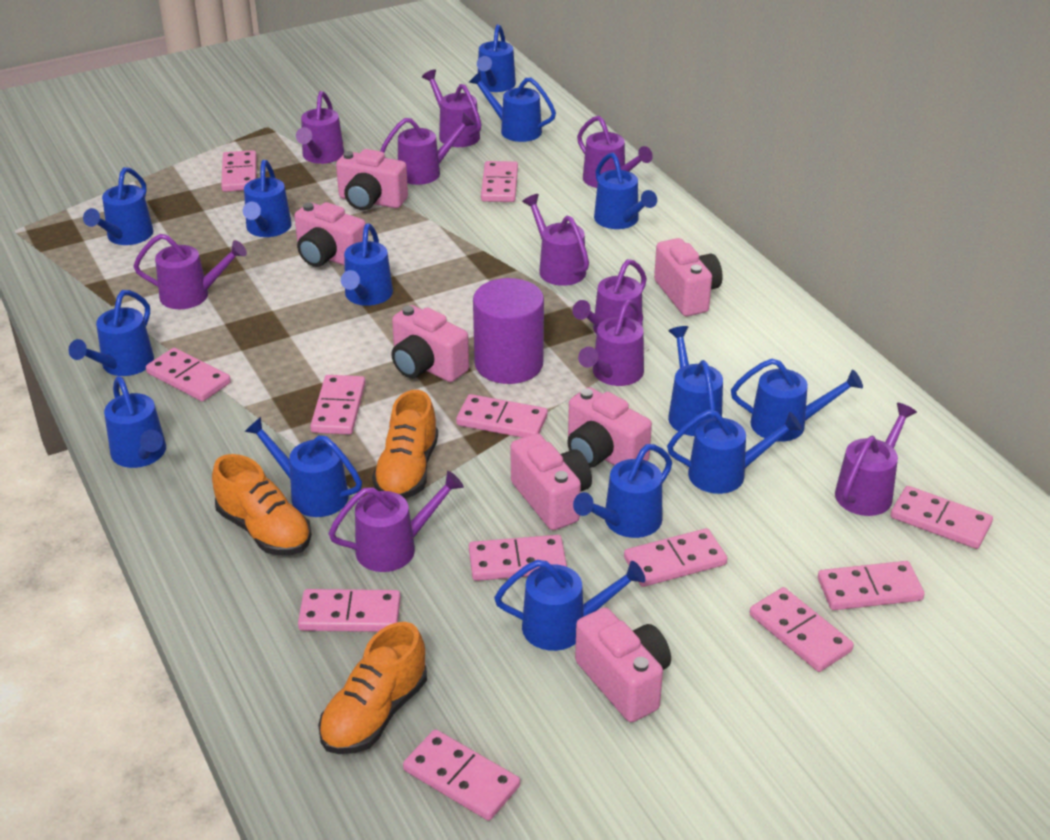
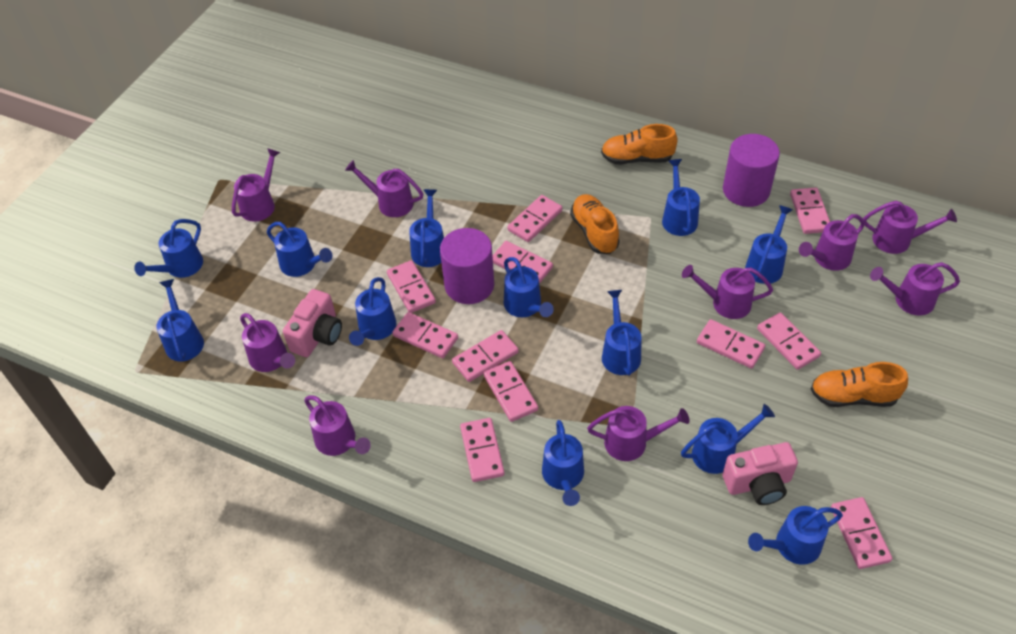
blue watering can: 14 -> 12
pink camera: 7 -> 2
pink domino: 12 -> 11
purple cylinder: 1 -> 2
purple watering can: 10 -> 9

